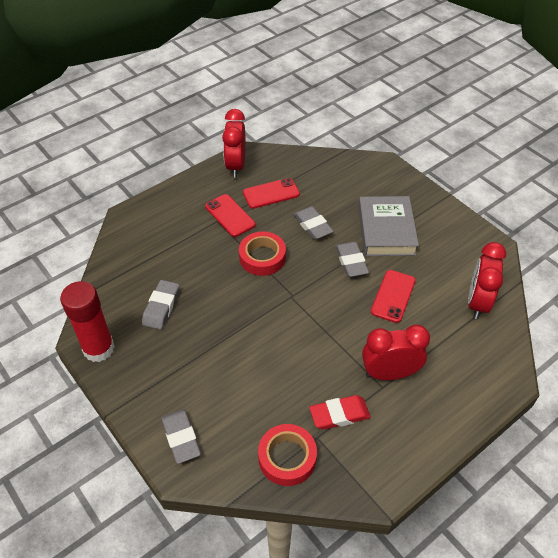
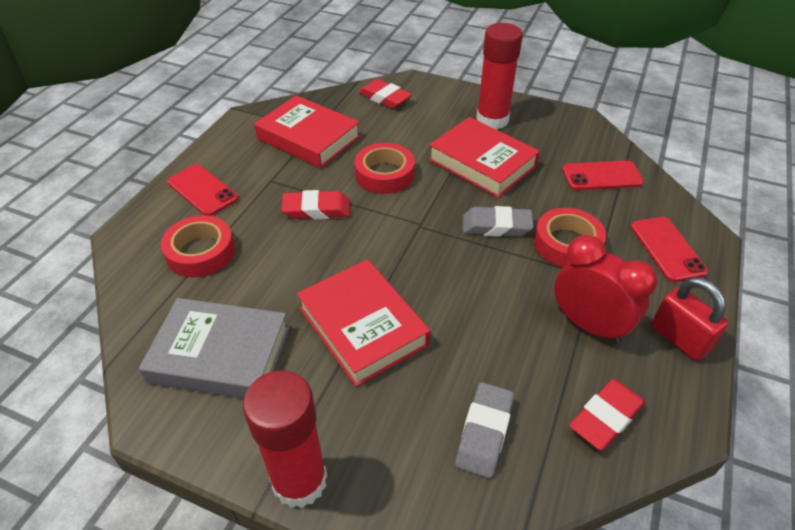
grey eraser: 4 -> 2
red book: 0 -> 3
red clock: 3 -> 1
red eraser: 1 -> 3
red glue stick: 1 -> 2
red padlock: 0 -> 1
red tape: 2 -> 3

